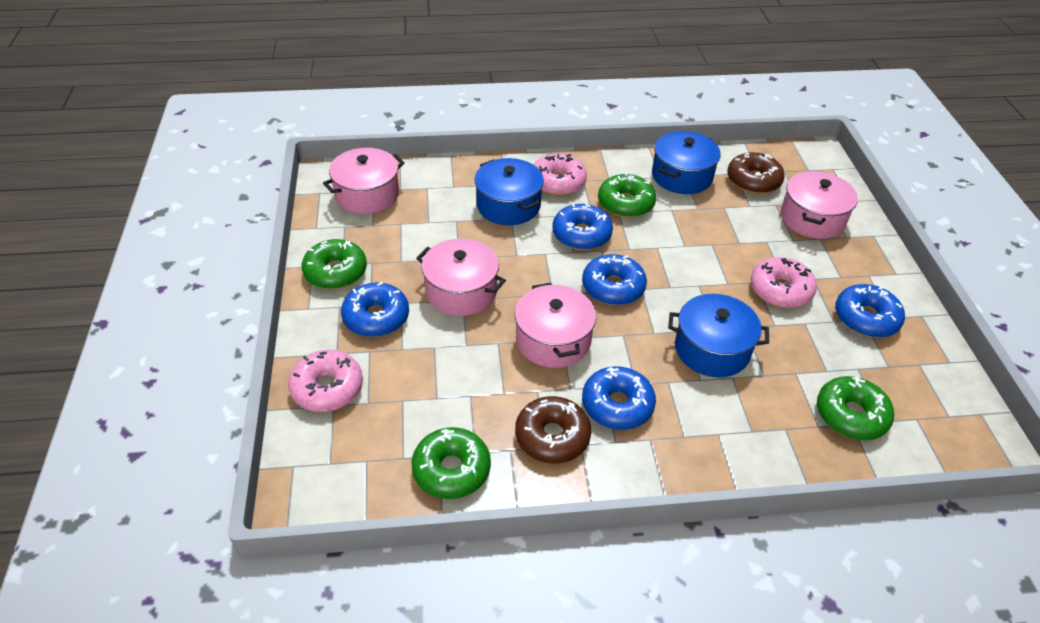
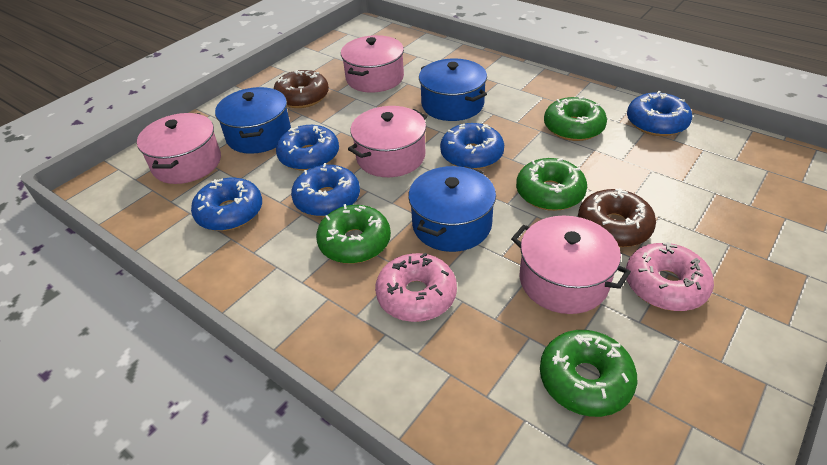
pink donut: 3 -> 2

